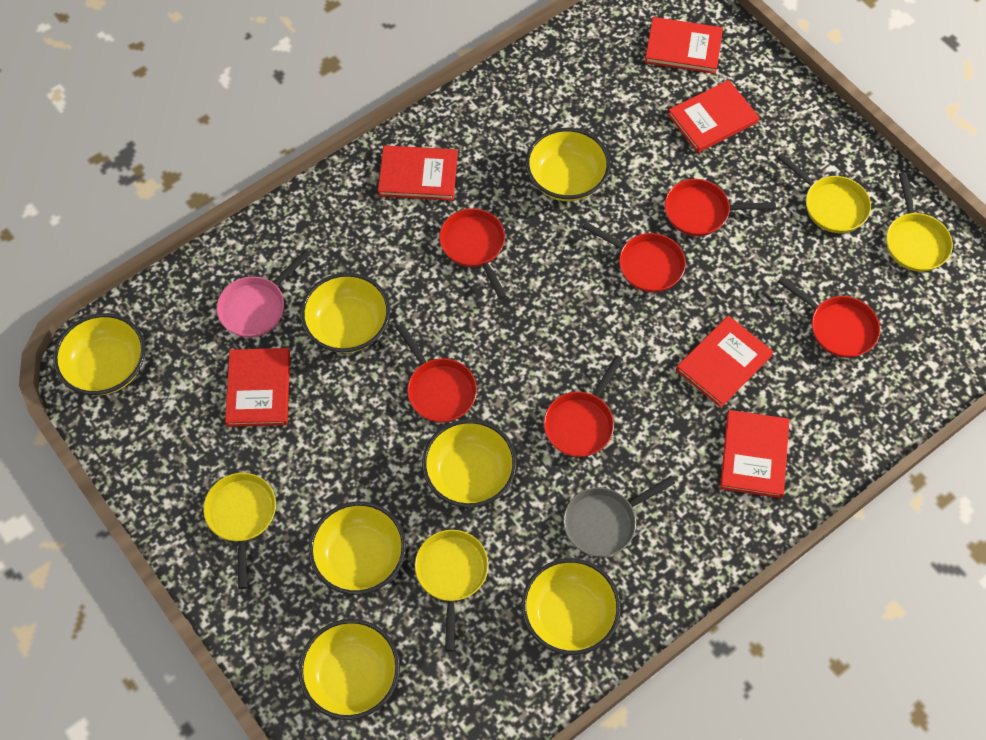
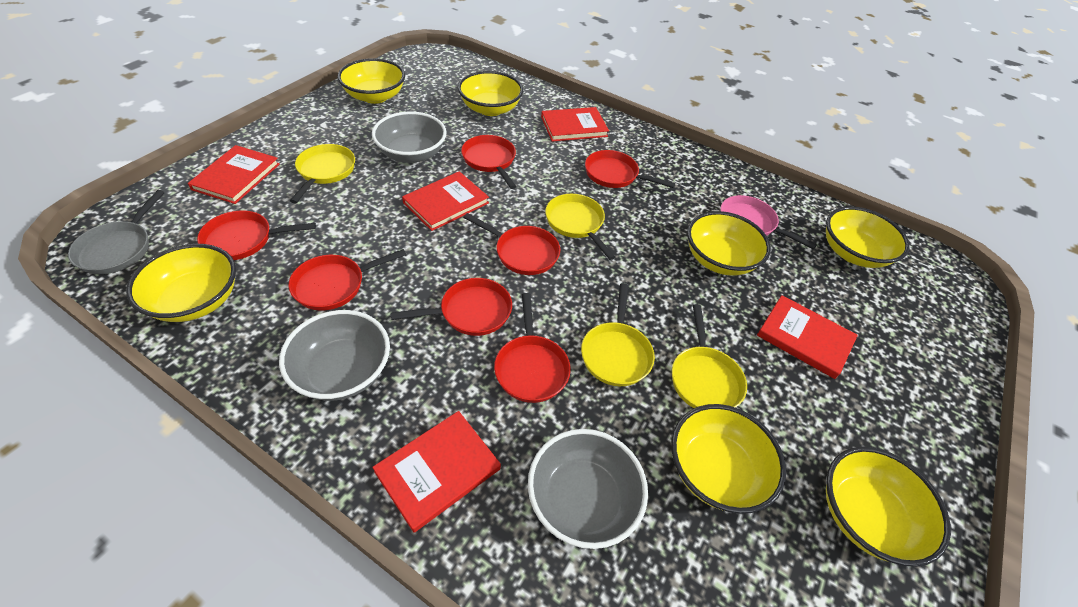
grey bowl: 0 -> 3
red book: 6 -> 5
red pan: 6 -> 7

